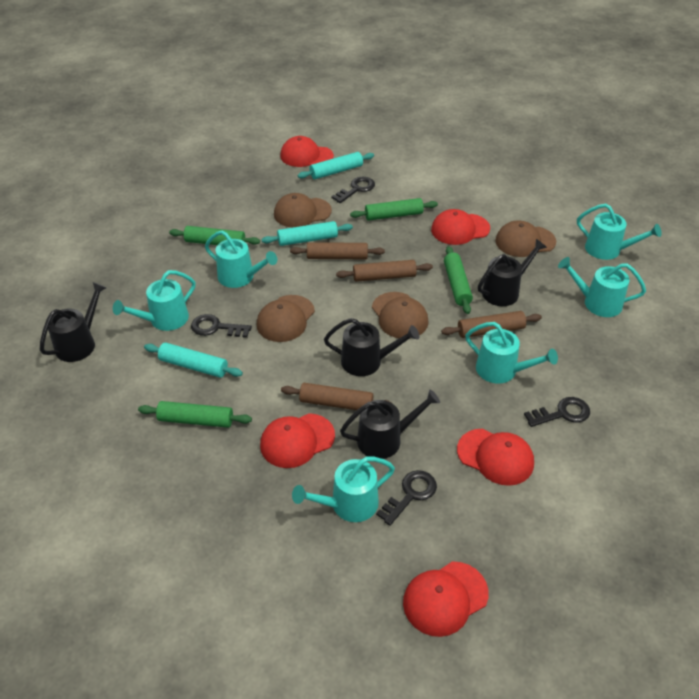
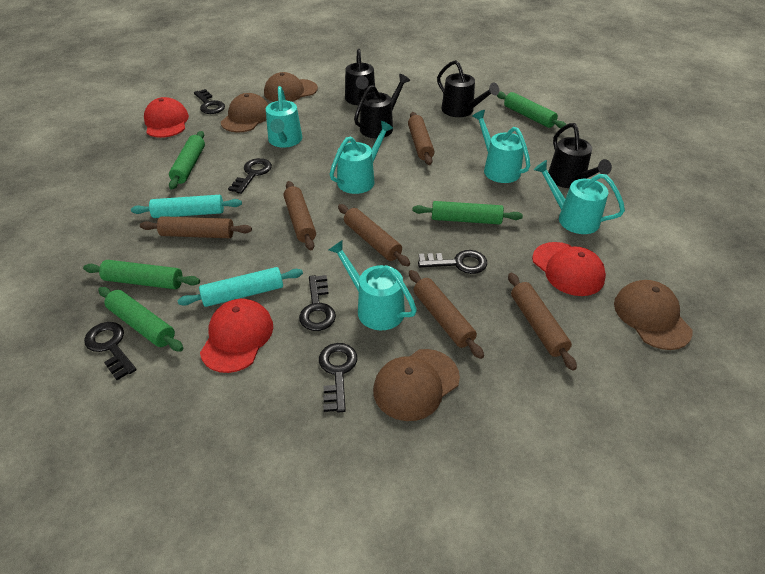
black key: 4 -> 6
brown rolling pin: 4 -> 6
green rolling pin: 4 -> 5
red cap: 5 -> 3
turquoise rolling pin: 3 -> 2
turquoise watering can: 6 -> 5

